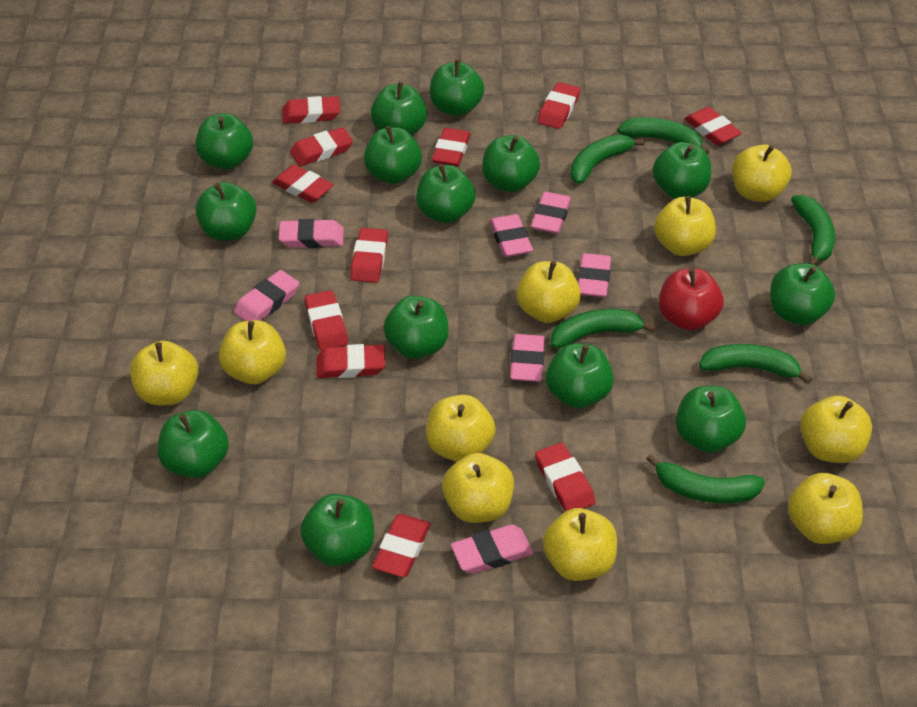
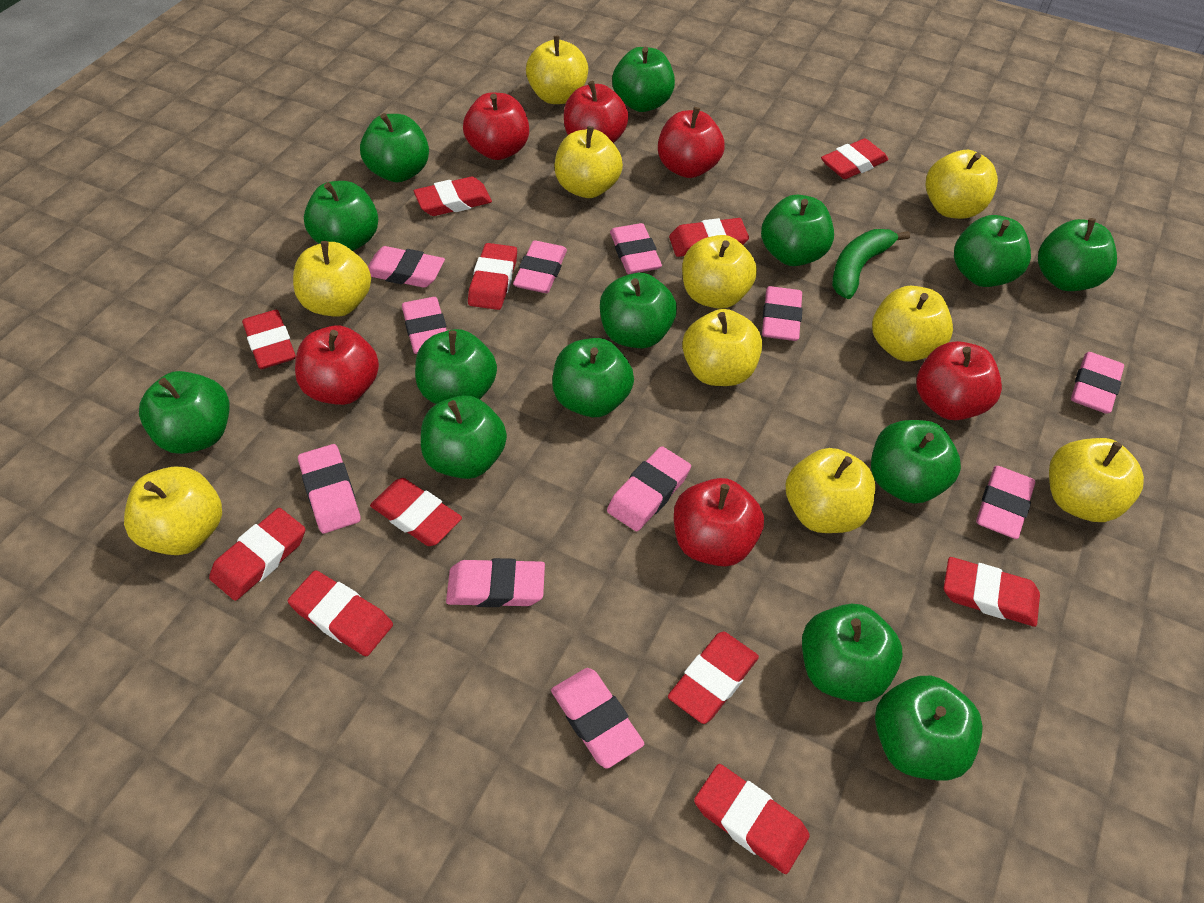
green banana: 6 -> 1
pink eraser: 7 -> 11
red apple: 1 -> 6

